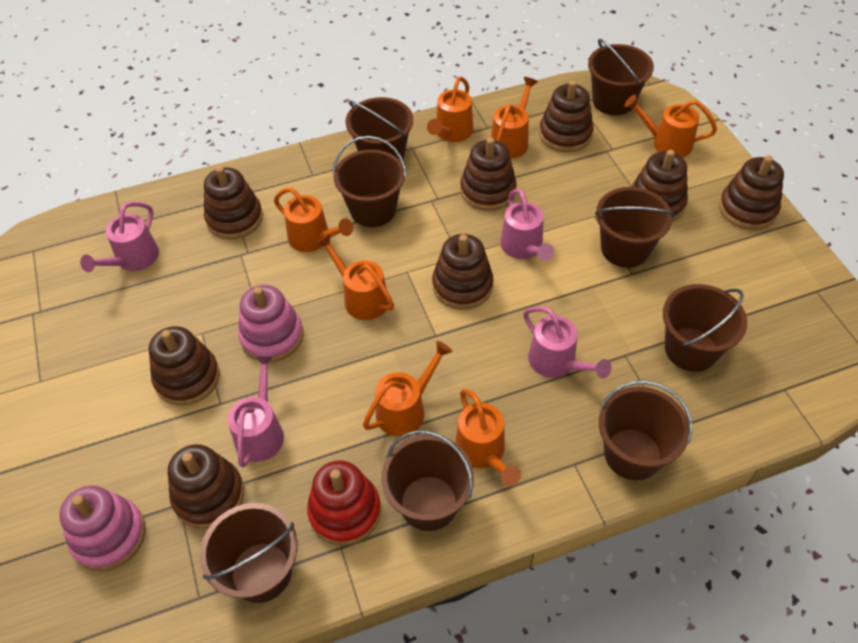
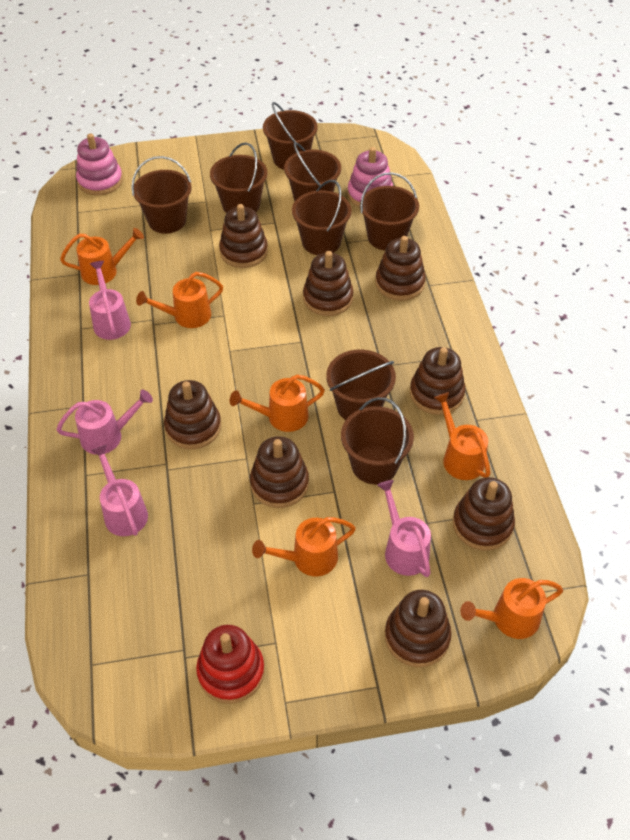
orange watering can: 7 -> 6

